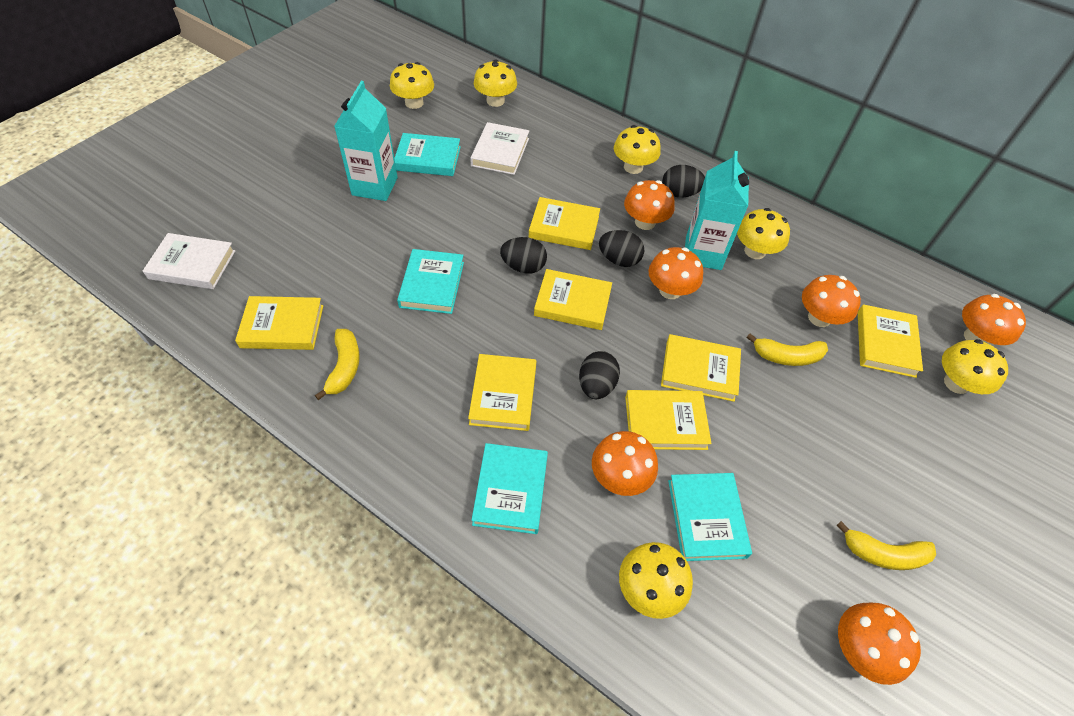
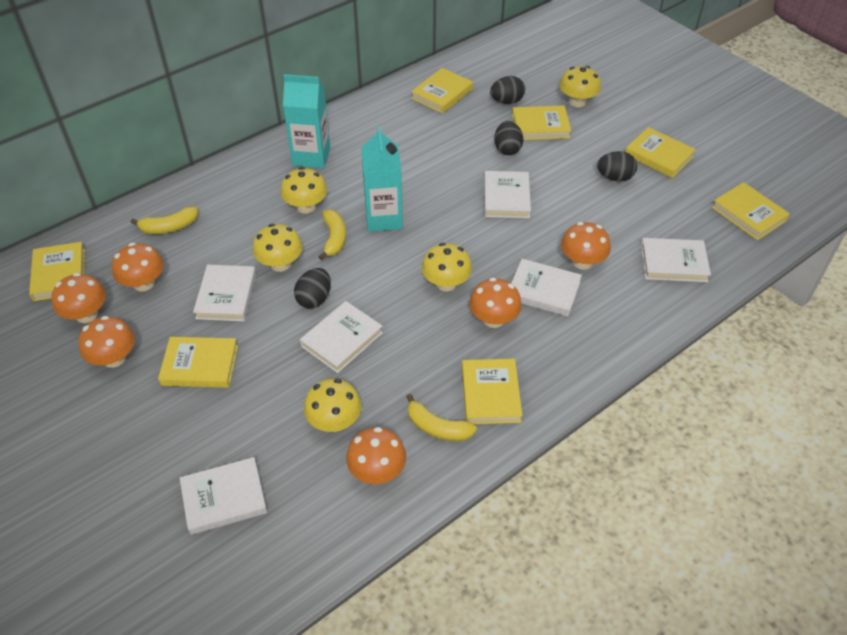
turquoise book: 4 -> 0
white book: 2 -> 6
yellow mushroom: 6 -> 5

